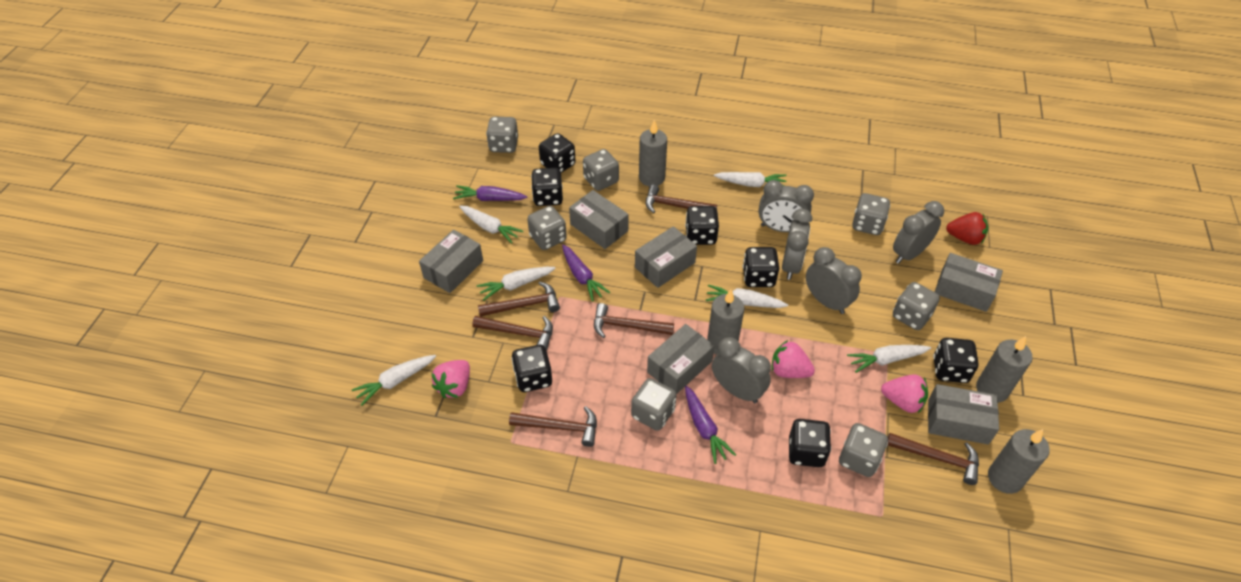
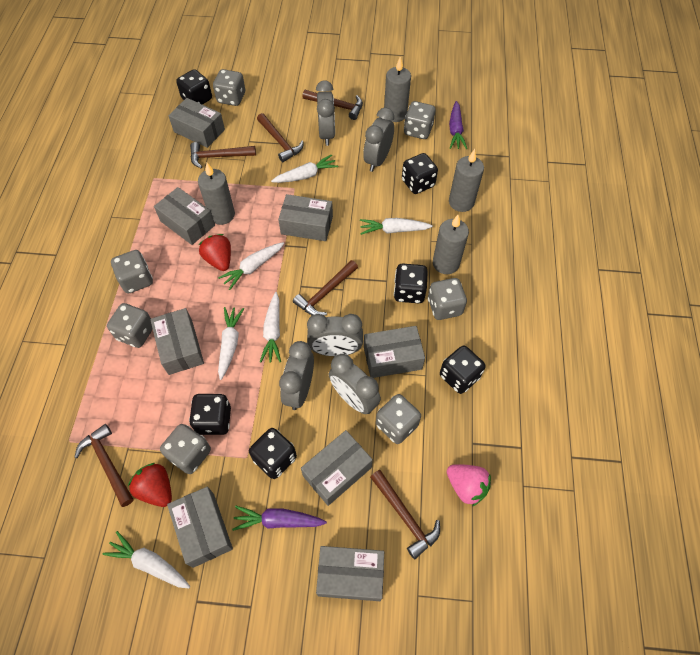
black dice: 7 -> 6
grey box: 6 -> 8
pink strawberry: 3 -> 1
purple carrot: 3 -> 2
red strawberry: 1 -> 2

